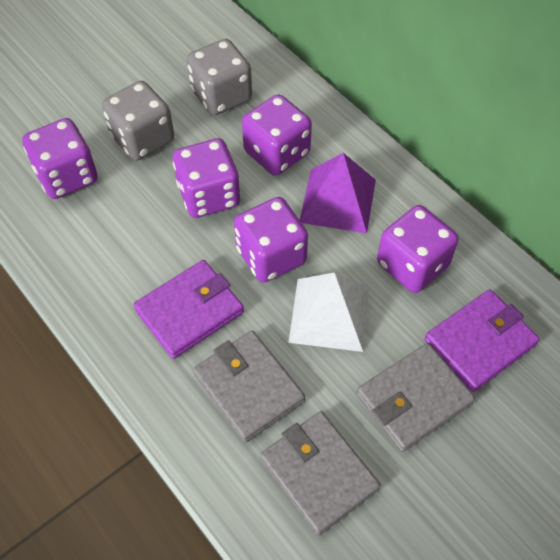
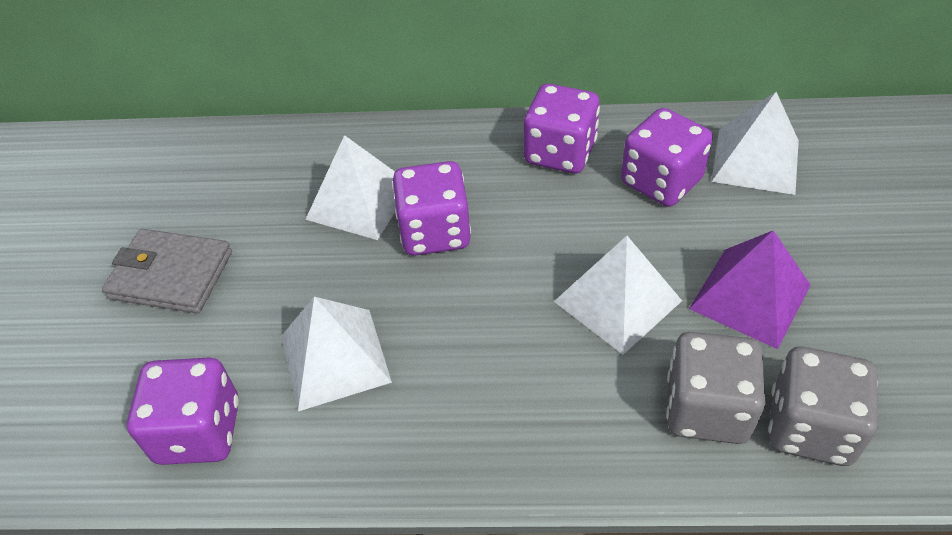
grey wallet: 3 -> 1
purple dice: 5 -> 4
purple wallet: 2 -> 0
white pyramid: 1 -> 4

